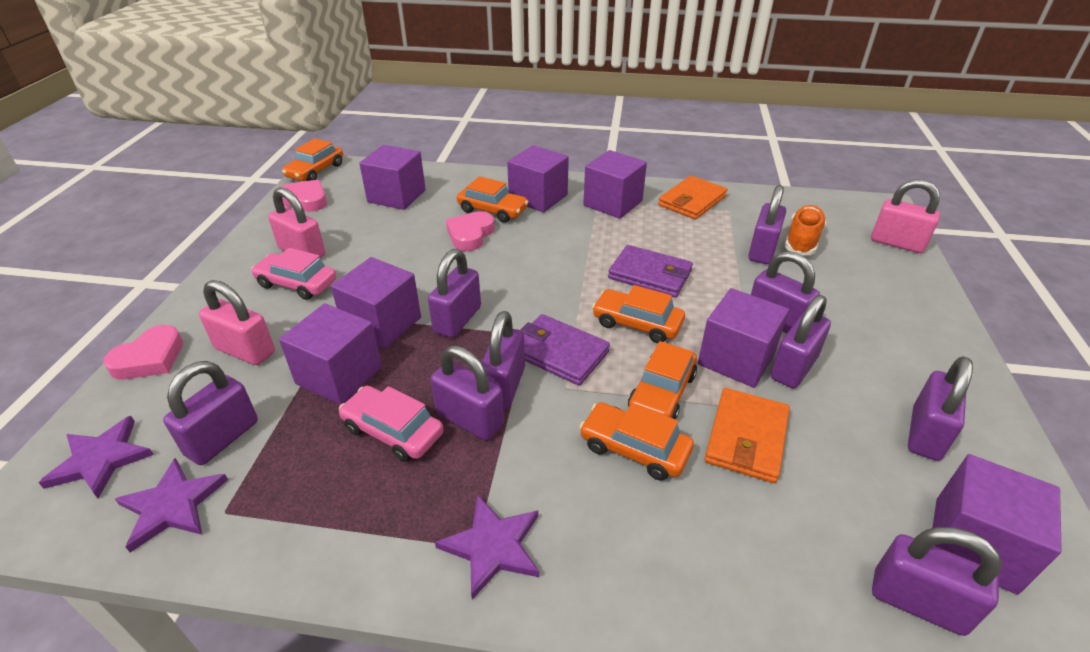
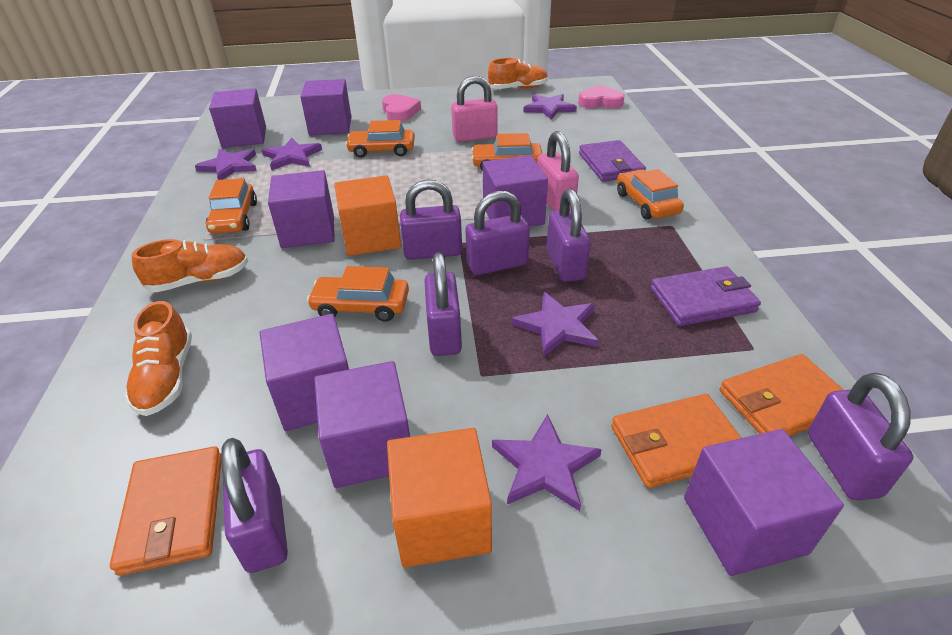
orange cube: 0 -> 2
orange shoe: 1 -> 3
orange wallet: 2 -> 3
pink car: 2 -> 0
pink heart: 3 -> 2
pink padlock: 3 -> 2
purple padlock: 9 -> 6
purple star: 3 -> 5

